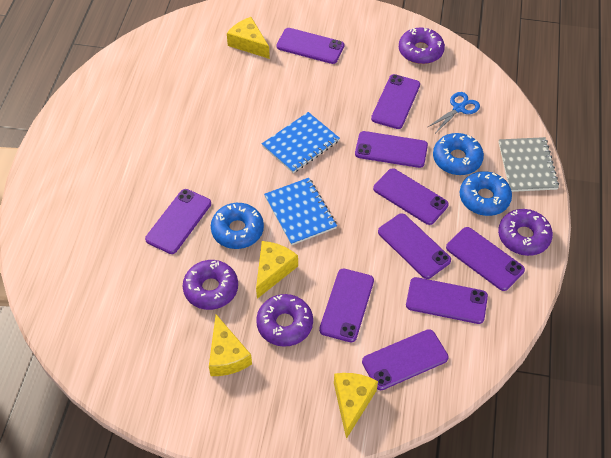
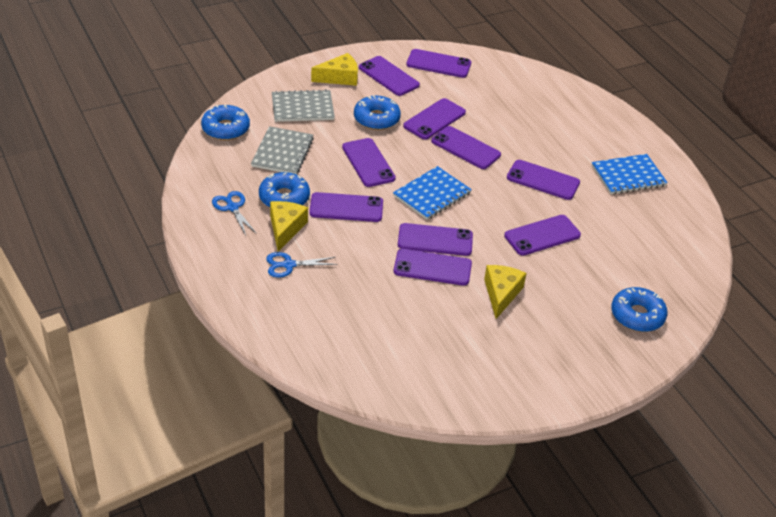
blue donut: 3 -> 4
blue scissors: 1 -> 2
grey notebook: 1 -> 2
purple donut: 4 -> 0
yellow cheese: 4 -> 3

